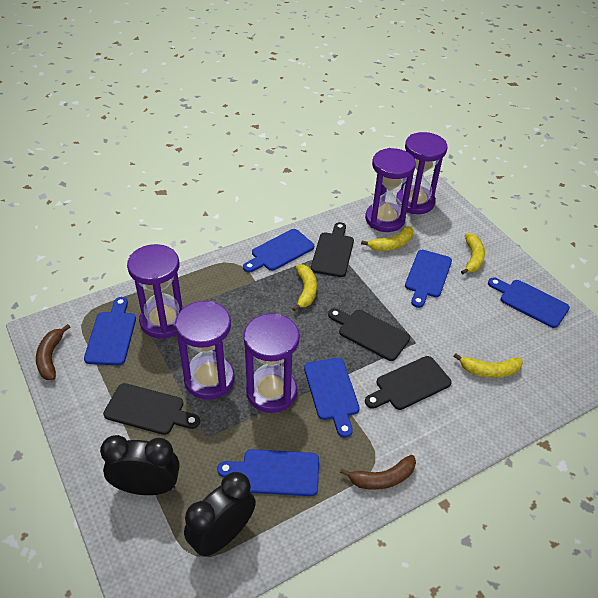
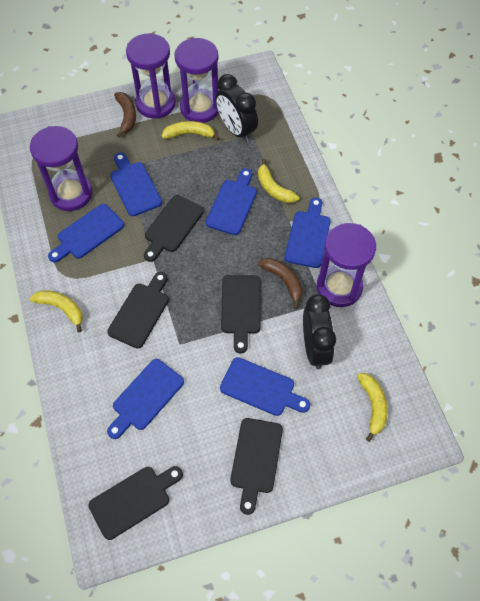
black cutting board: 4 -> 5
purple hourglass: 5 -> 4

